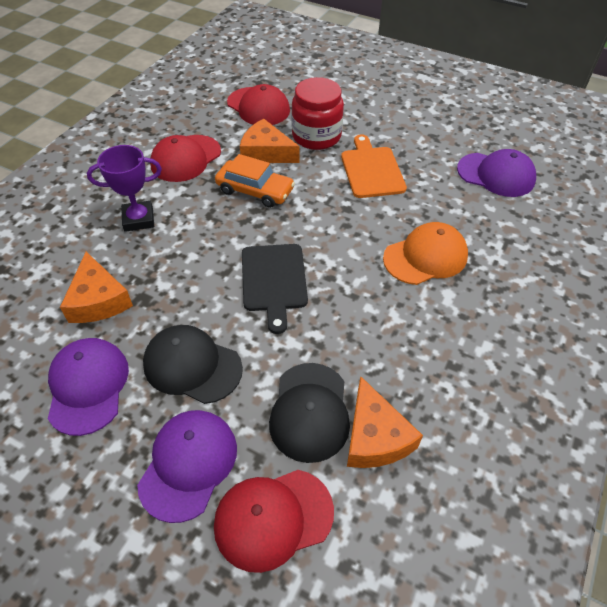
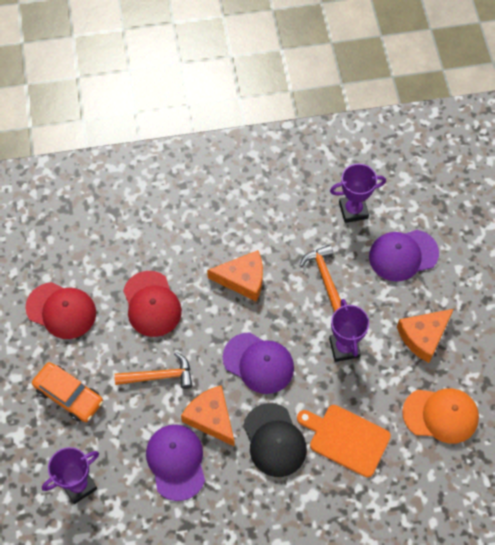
black cap: 2 -> 1
black cutting board: 1 -> 0
orange hammer: 0 -> 2
purple trophy: 1 -> 3
red cap: 3 -> 2
red jar: 1 -> 0

